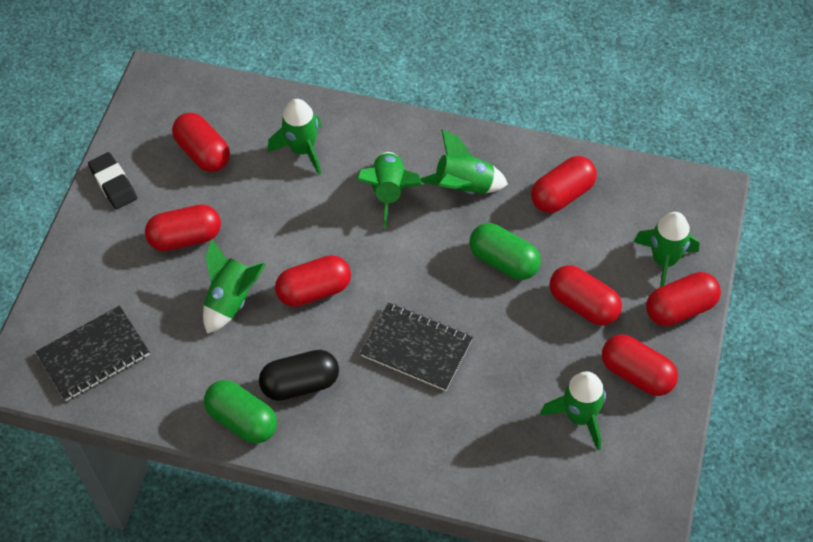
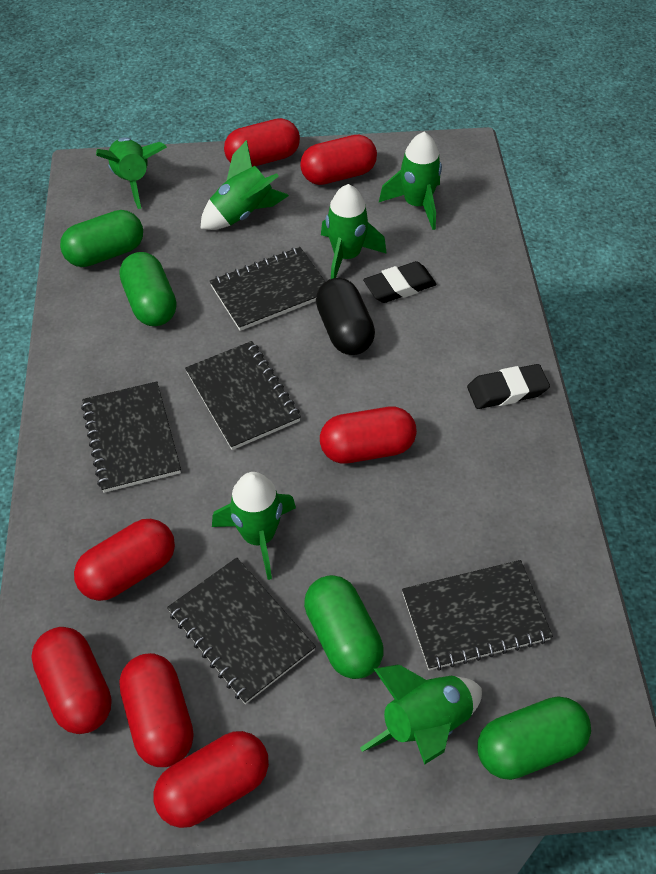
black eraser: 1 -> 2
black notebook: 2 -> 5
green capsule: 2 -> 4

